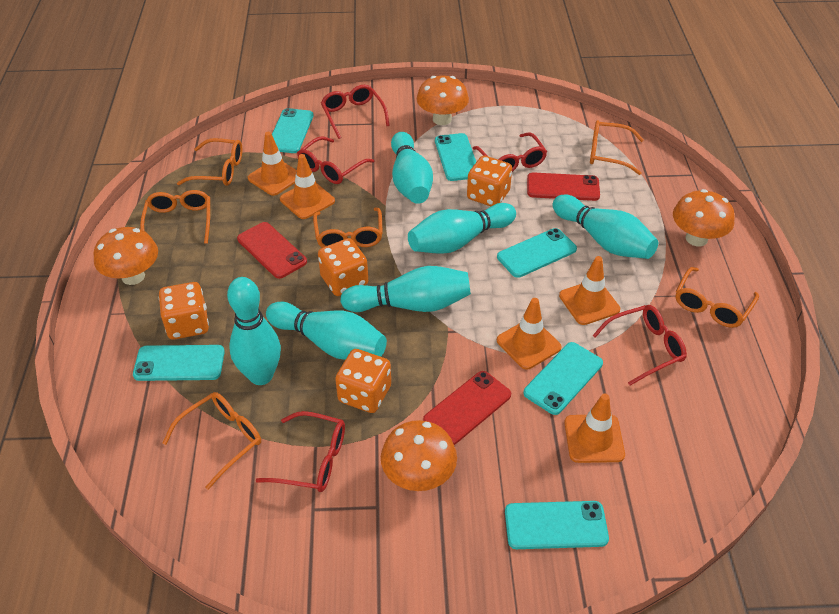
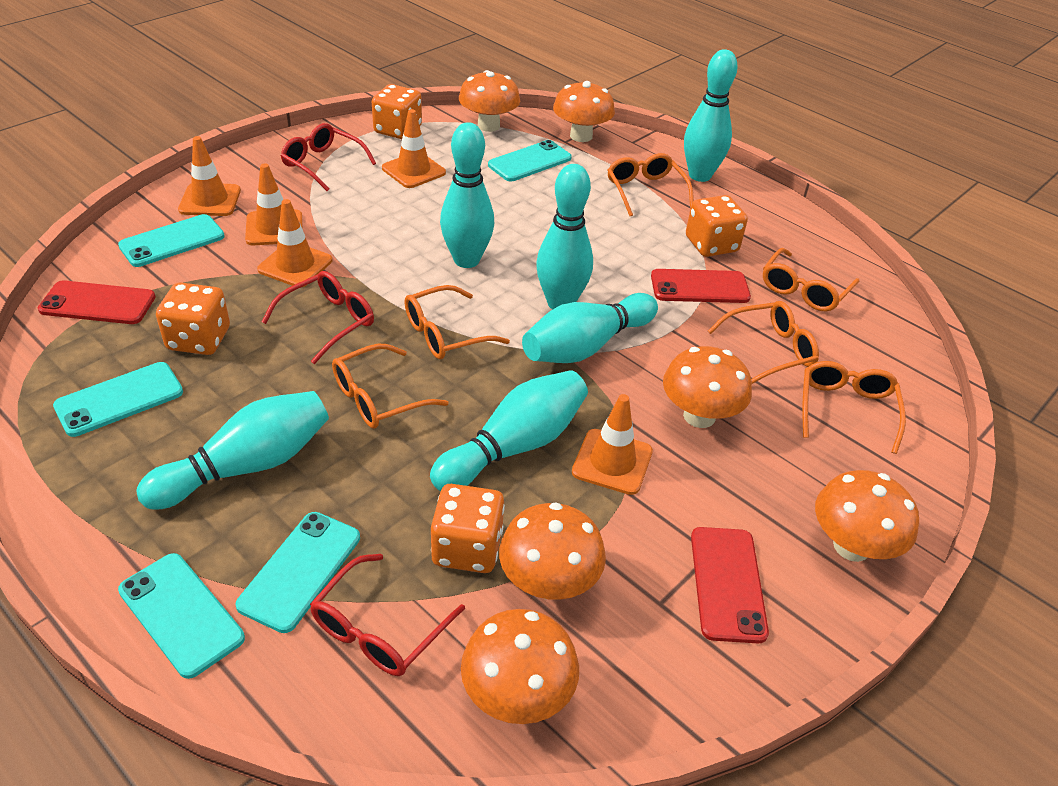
orange mushroom: 4 -> 6
red glasses: 5 -> 3
turquoise phone: 6 -> 5

